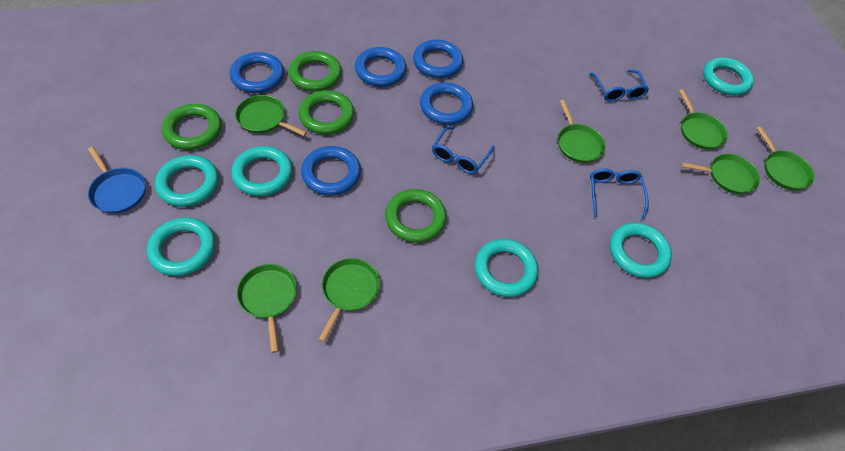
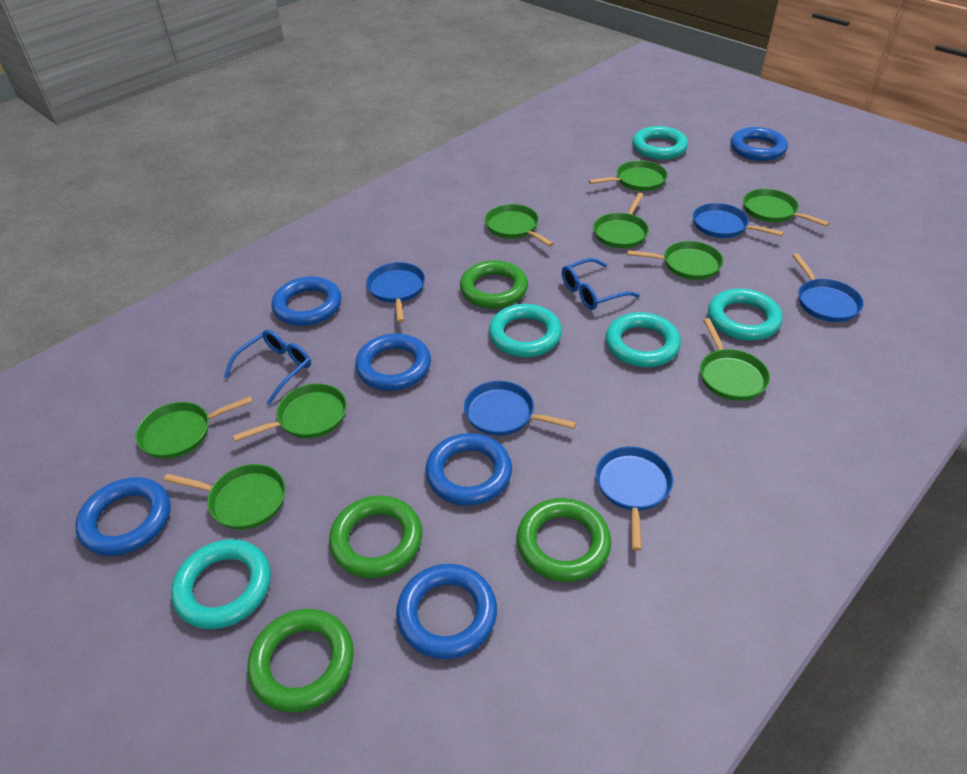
blue glasses: 3 -> 2
blue pan: 1 -> 5
blue ring: 5 -> 6
green pan: 7 -> 9
turquoise ring: 6 -> 5

